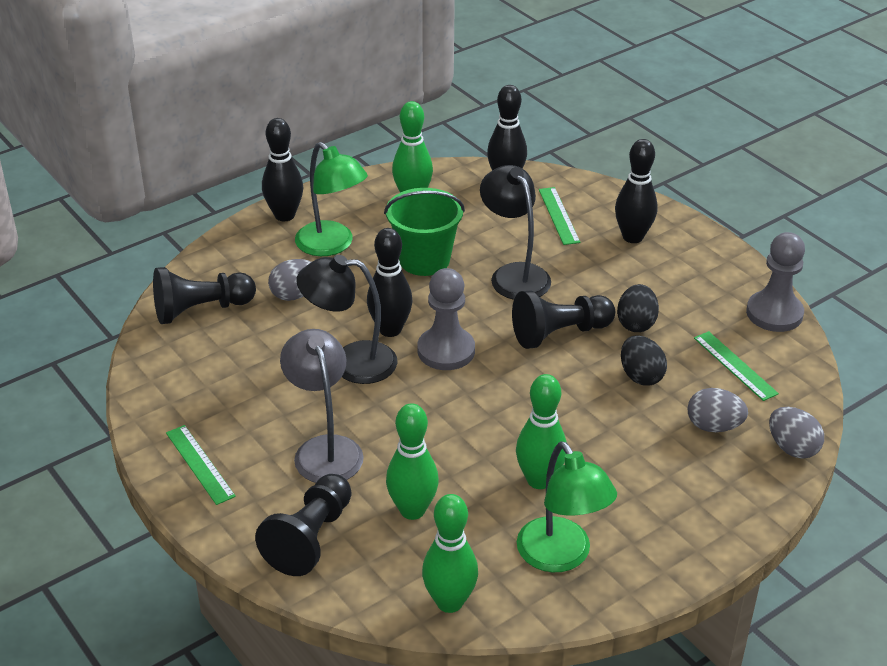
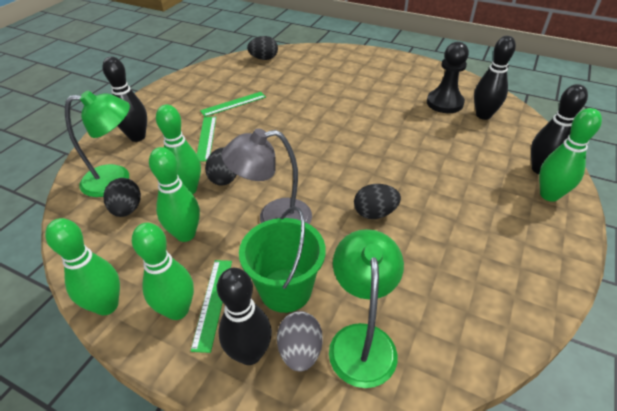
black egg: 2 -> 4
black lamp: 2 -> 0
black pawn: 3 -> 1
green bowling pin: 4 -> 5
grey egg: 3 -> 1
grey pawn: 2 -> 0

